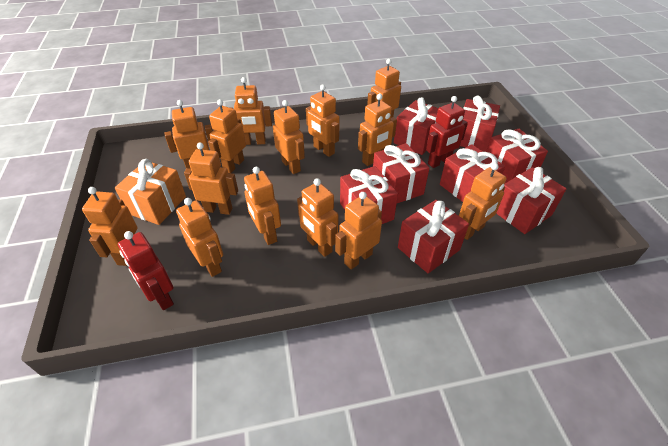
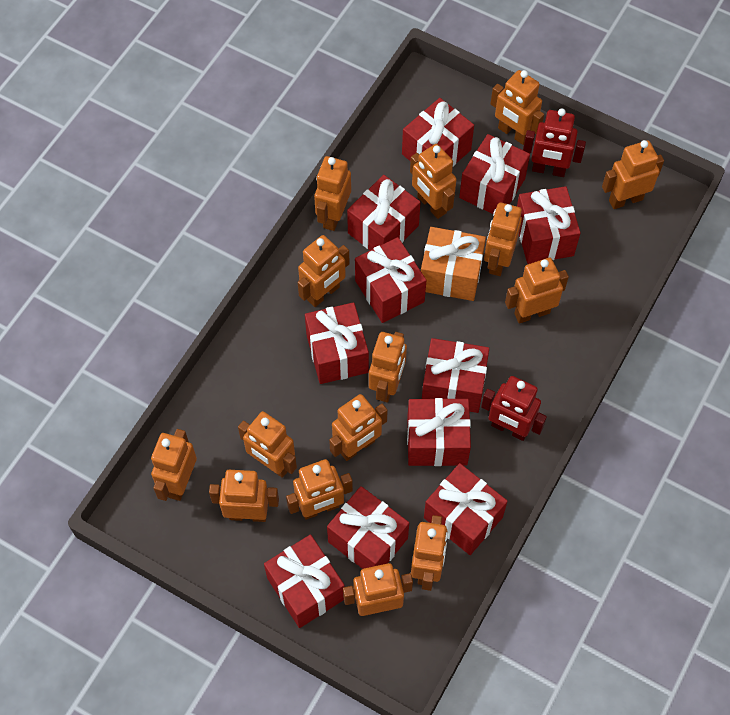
orange robot: 14 -> 15
red gift: 8 -> 11

